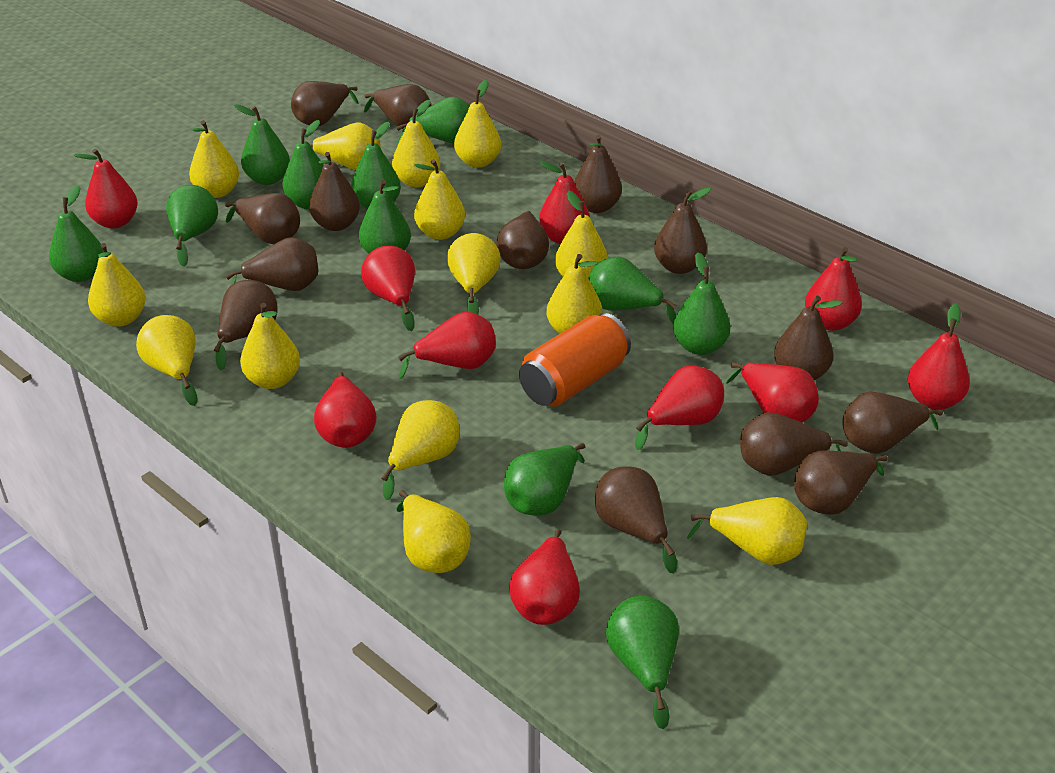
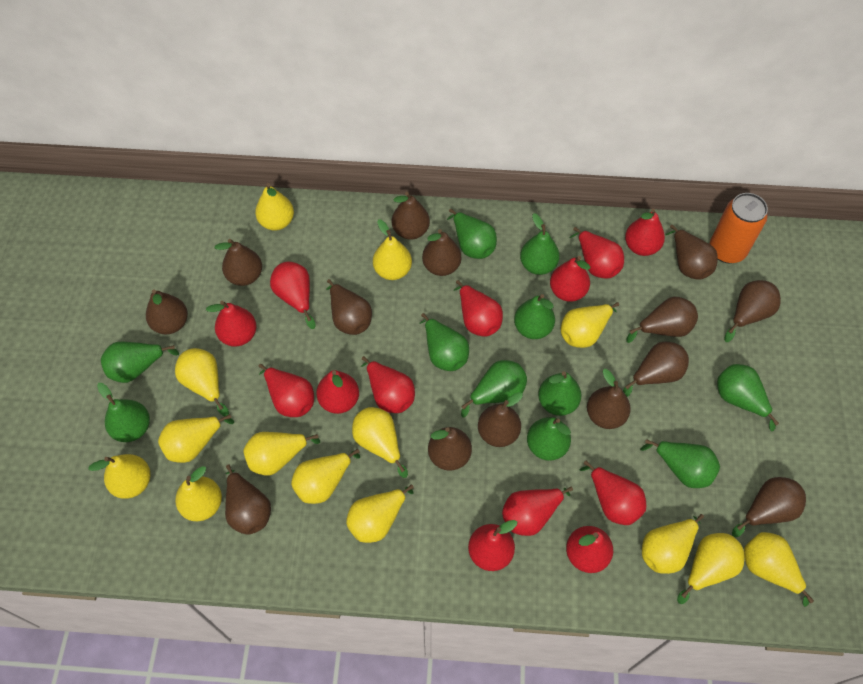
red pear: 10 -> 13

